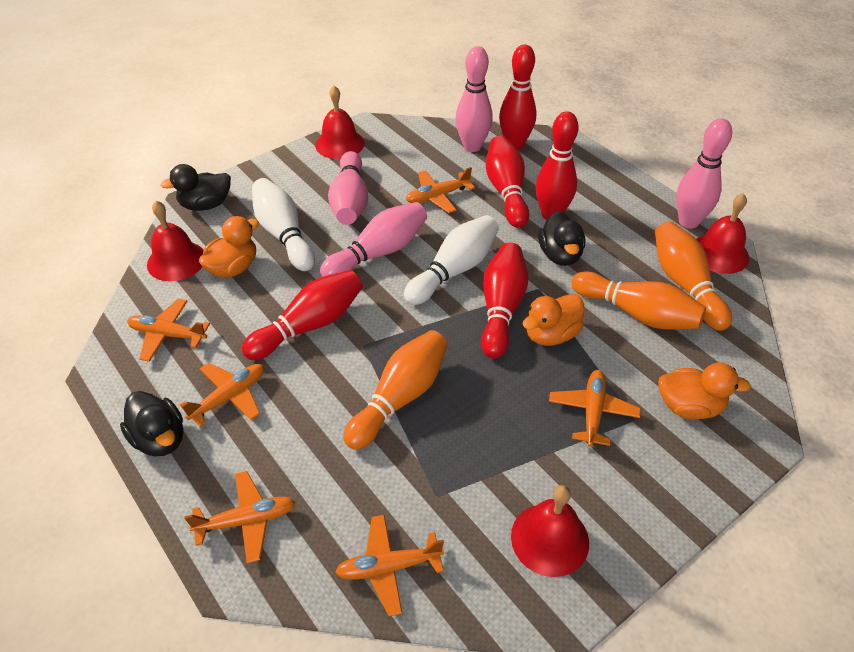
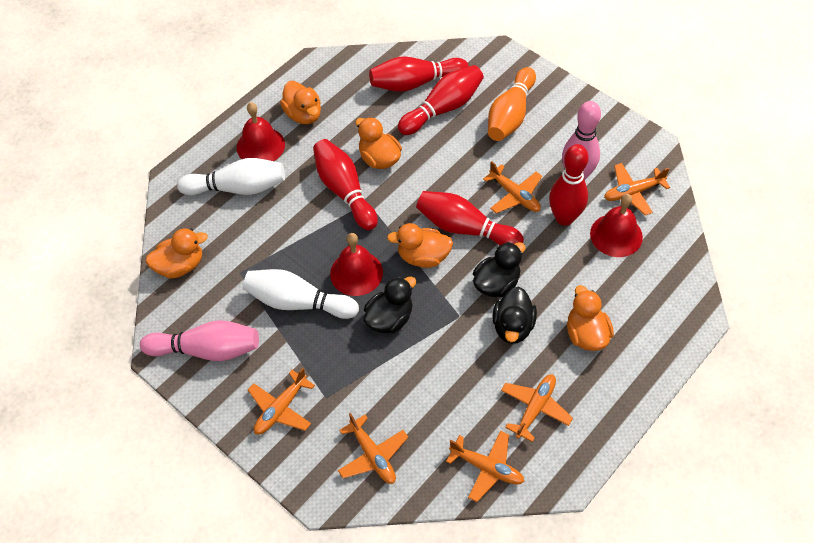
orange bowling pin: 3 -> 1
orange duck: 3 -> 5
pink bowling pin: 4 -> 2
red bell: 4 -> 3

